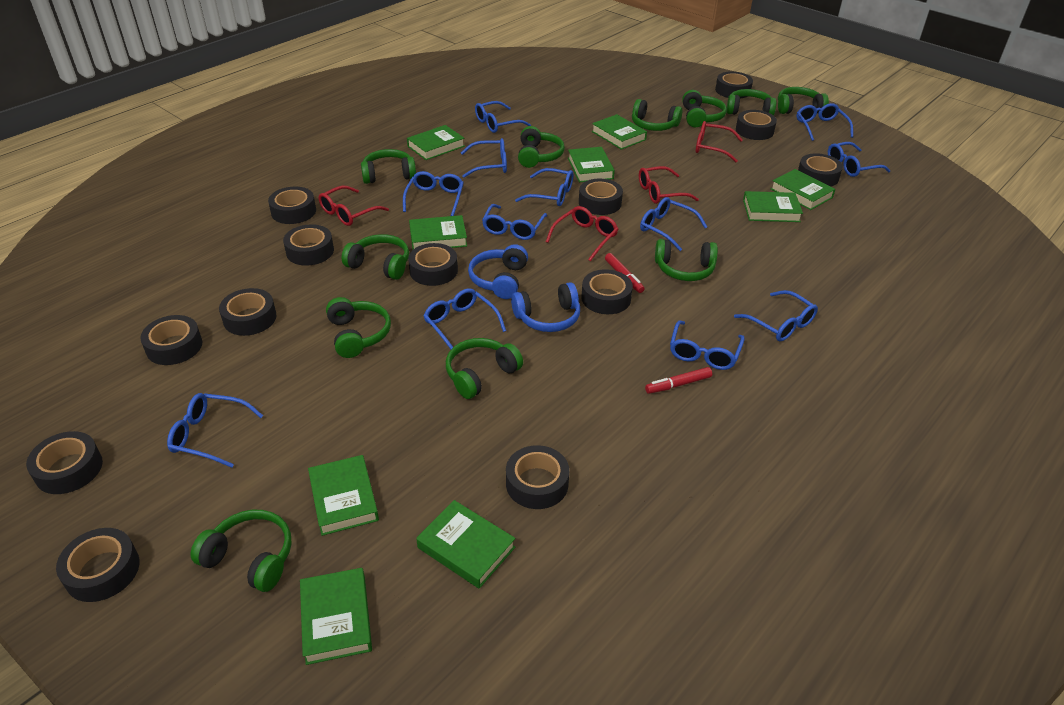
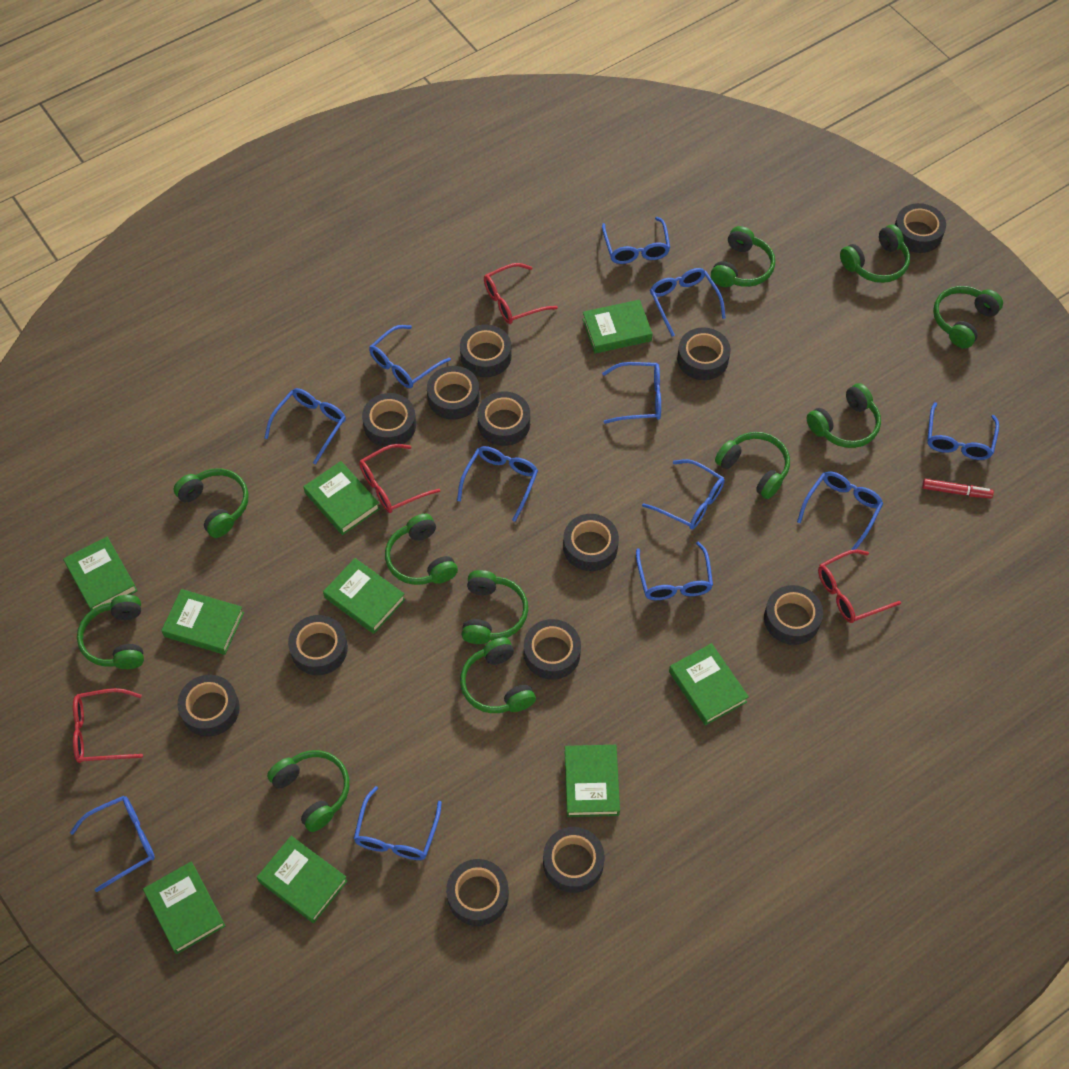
blue headphones: 2 -> 0
red marker: 2 -> 1

